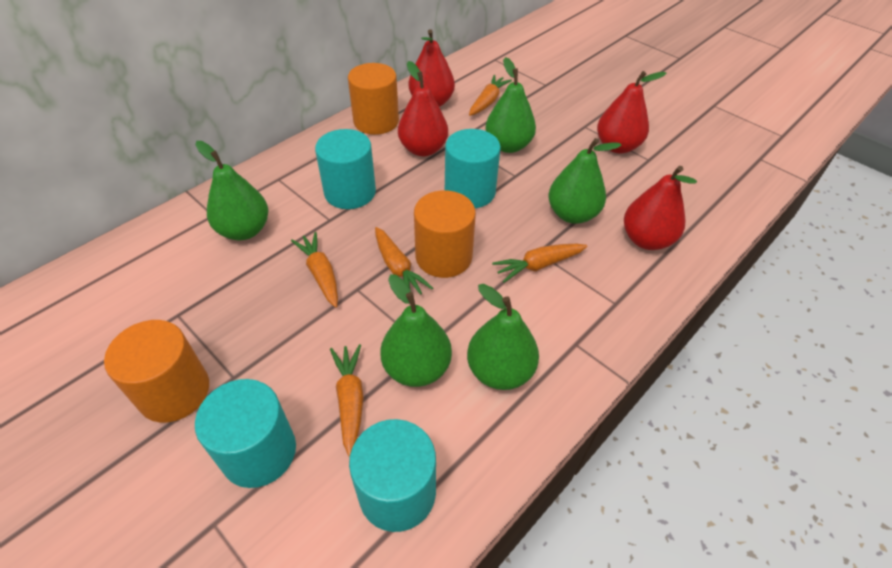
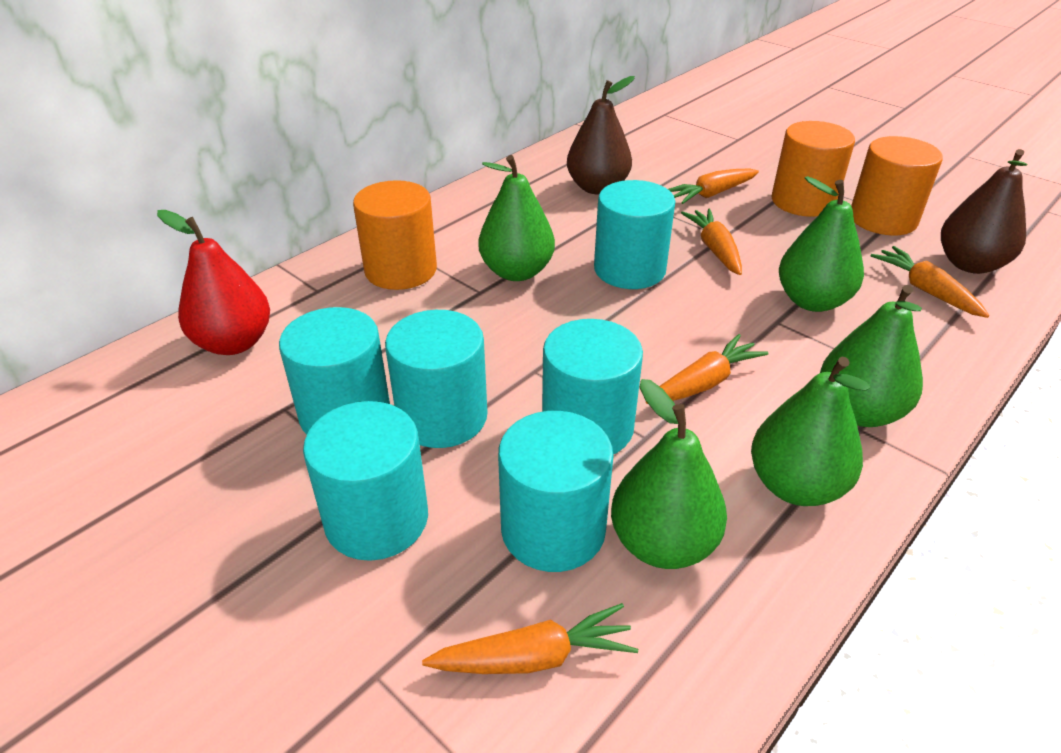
brown pear: 0 -> 2
red pear: 4 -> 1
turquoise cylinder: 4 -> 6

